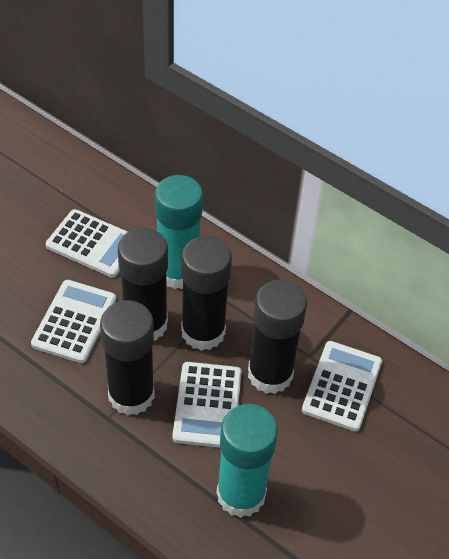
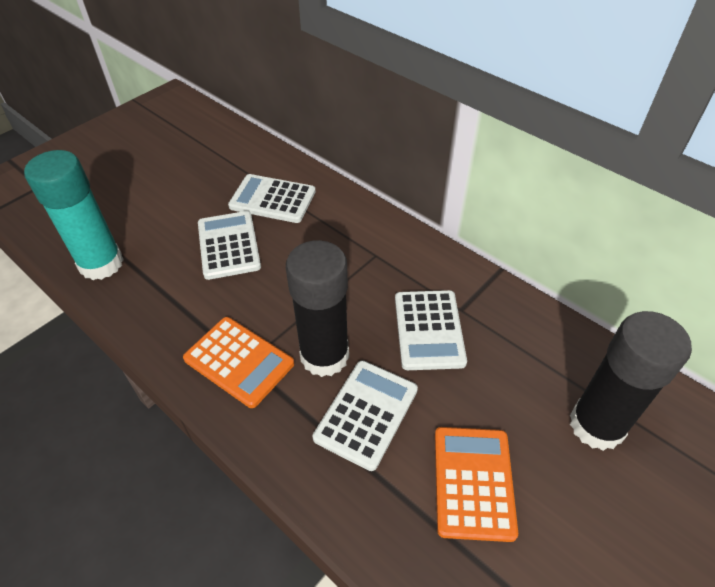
black glue stick: 4 -> 2
orange calculator: 0 -> 2
turquoise glue stick: 2 -> 1

